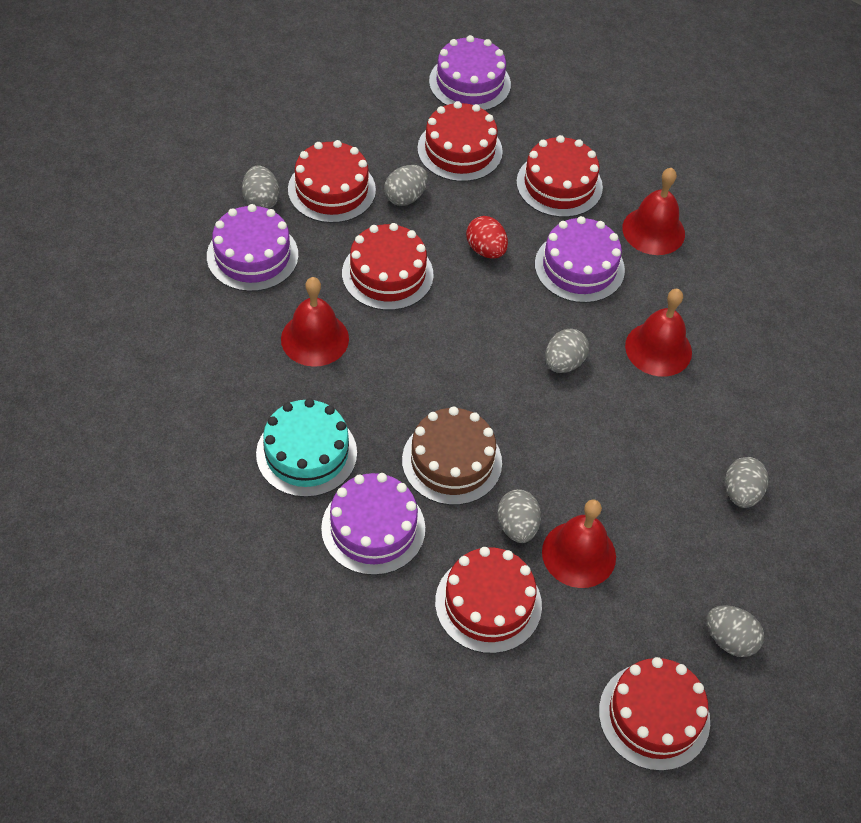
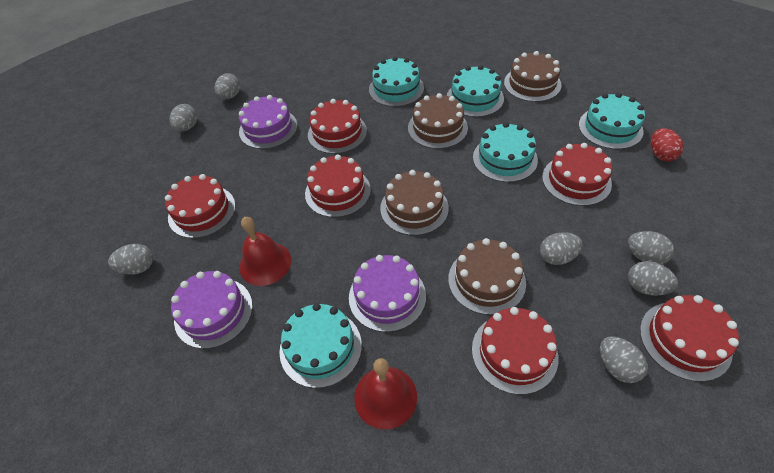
brown cake: 1 -> 4
grey egg: 6 -> 7
purple cake: 4 -> 3
red bell: 4 -> 2
turquoise cake: 1 -> 5

